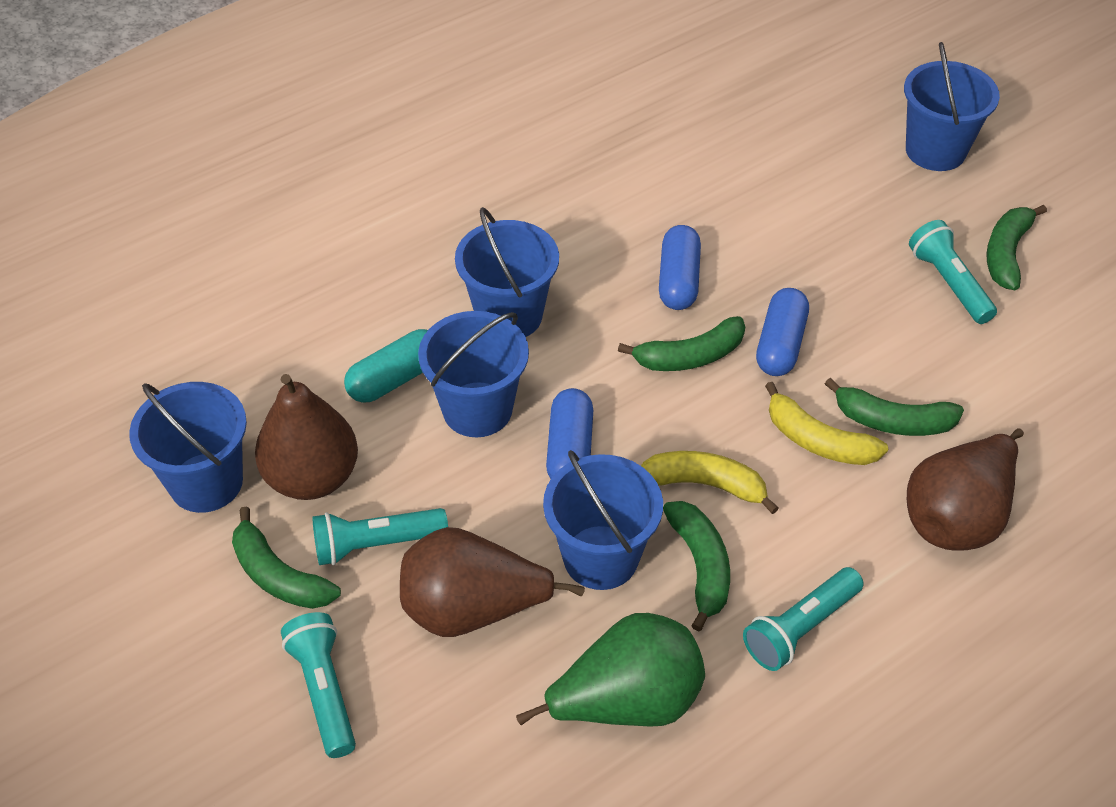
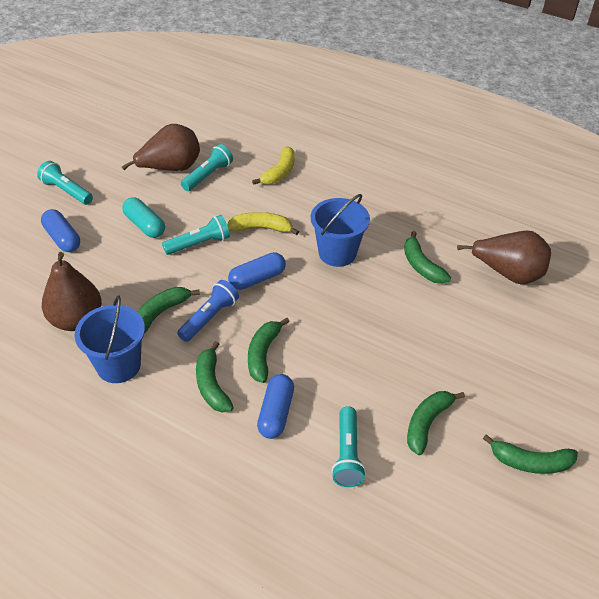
blue bucket: 5 -> 2
blue flashlight: 0 -> 1
green banana: 5 -> 6
green pear: 1 -> 0

